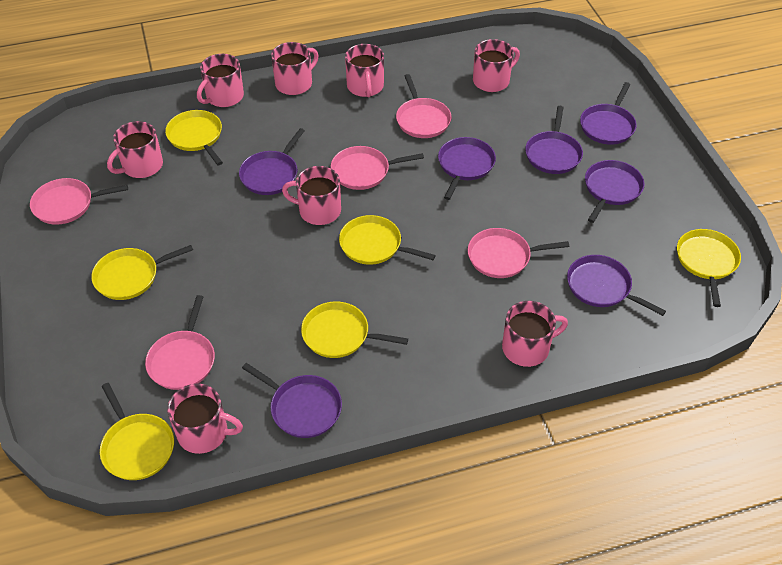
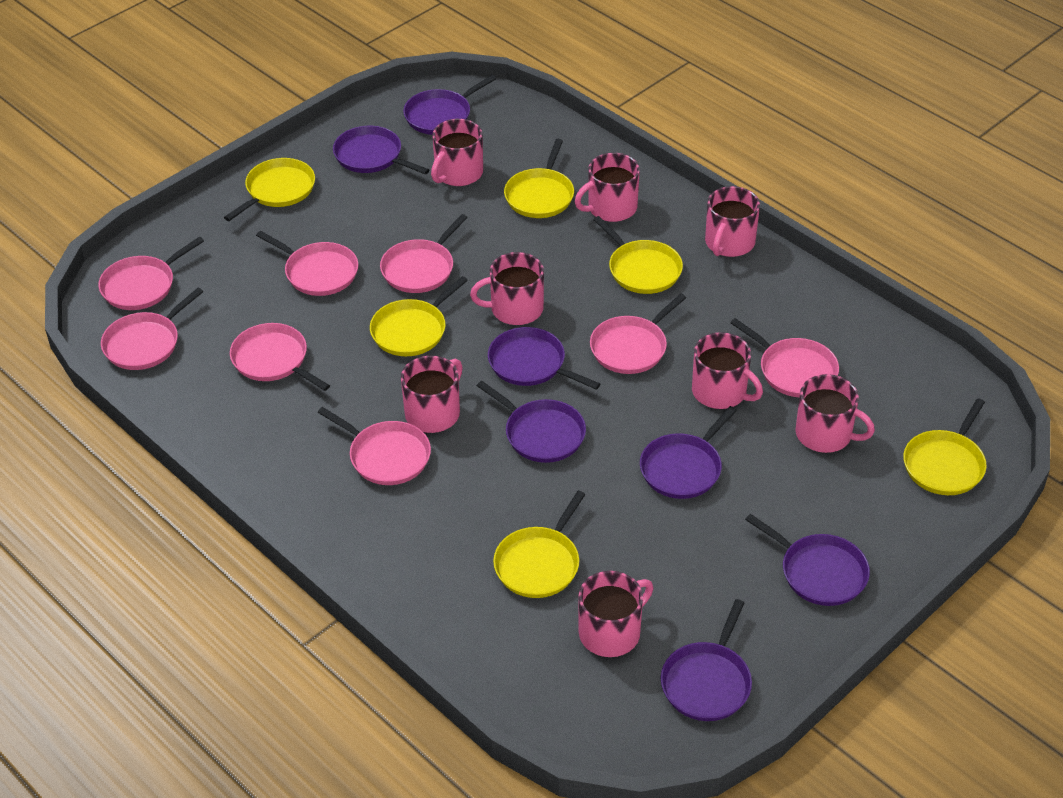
pink pan: 5 -> 8

